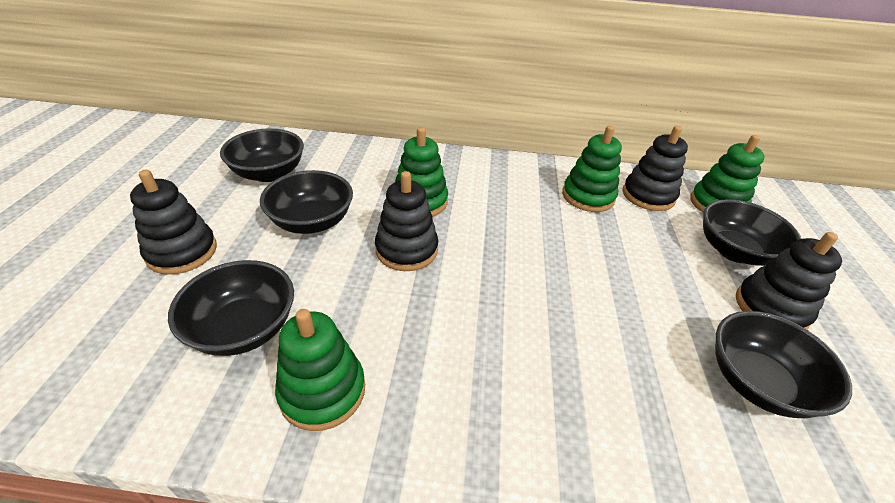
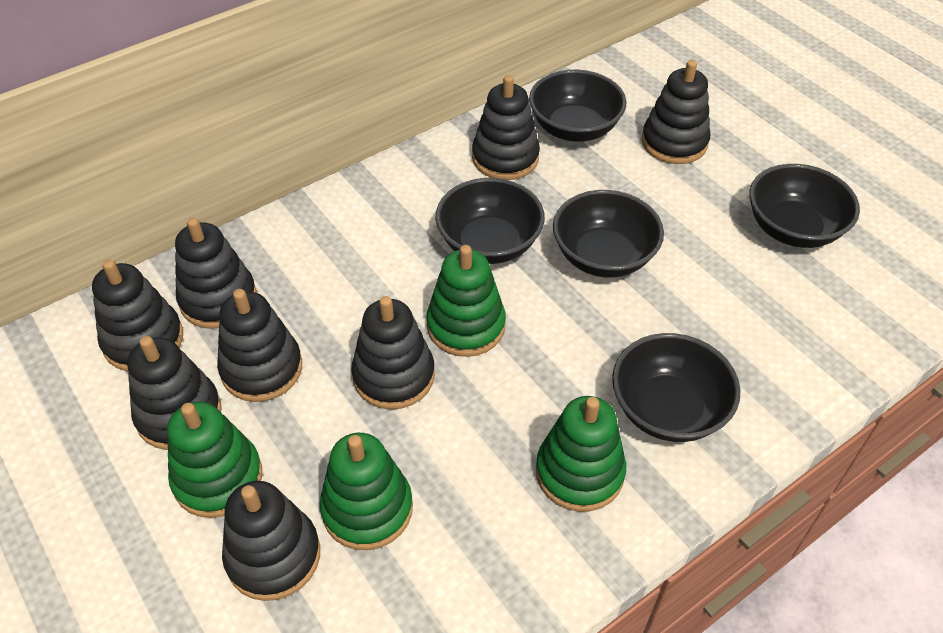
black stacking toy: 4 -> 8

